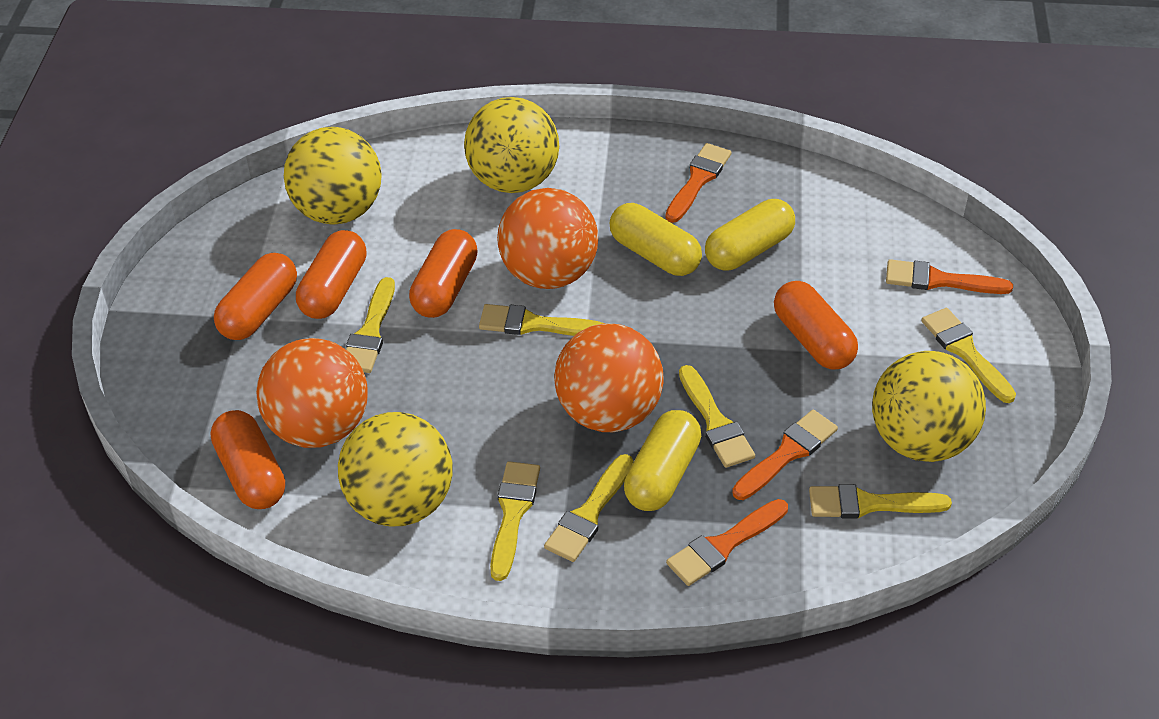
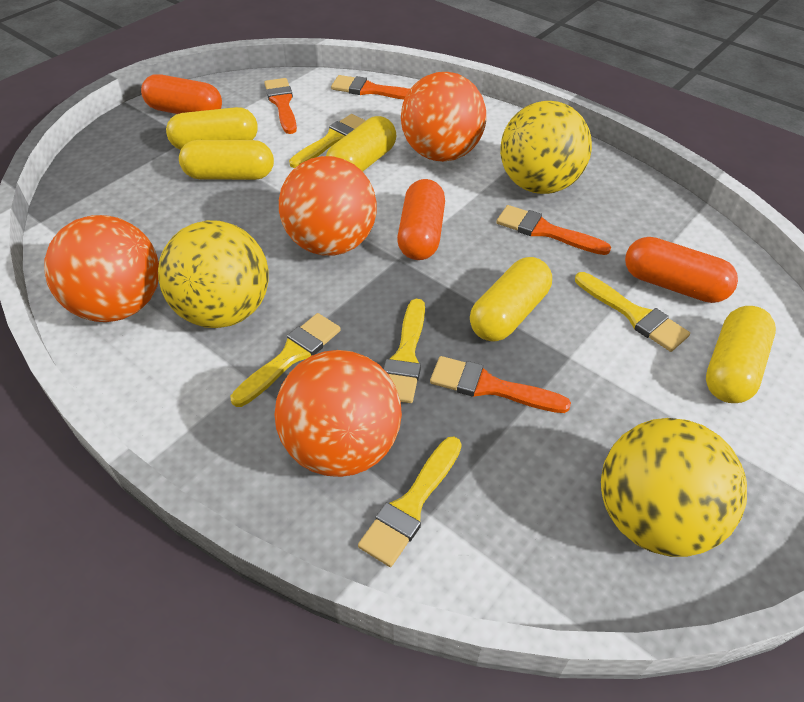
orange ball: 3 -> 4
orange capsule: 5 -> 3
yellow ball: 4 -> 3
yellow brush: 7 -> 5
yellow capsule: 3 -> 5

